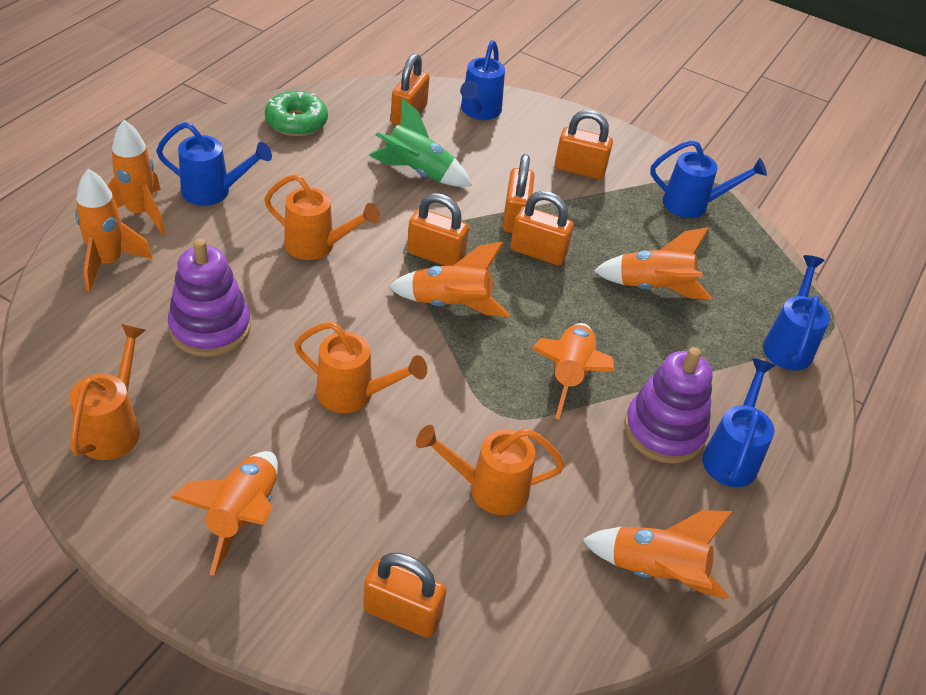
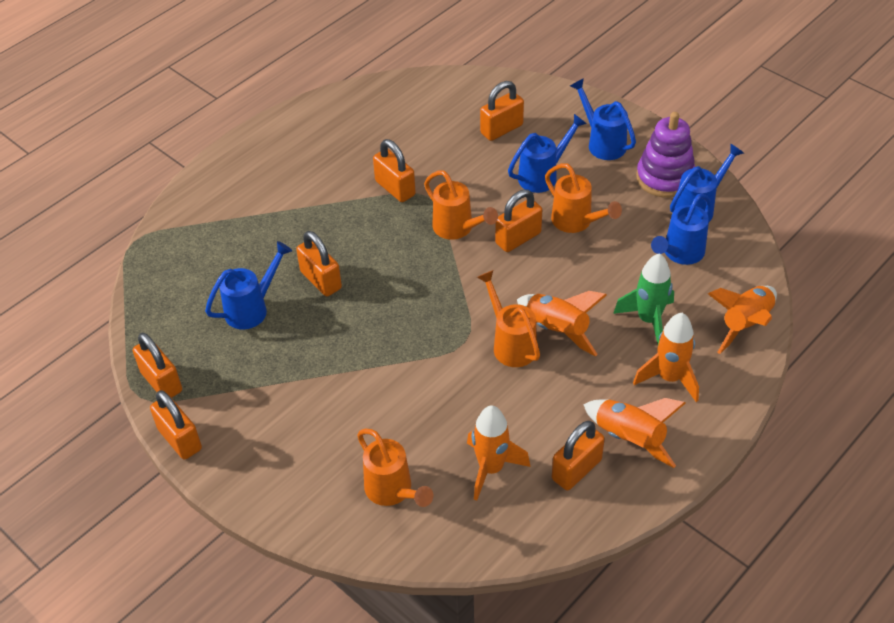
green donut: 1 -> 0
orange padlock: 6 -> 7
orange rocket: 7 -> 5
purple stacking toy: 2 -> 1

